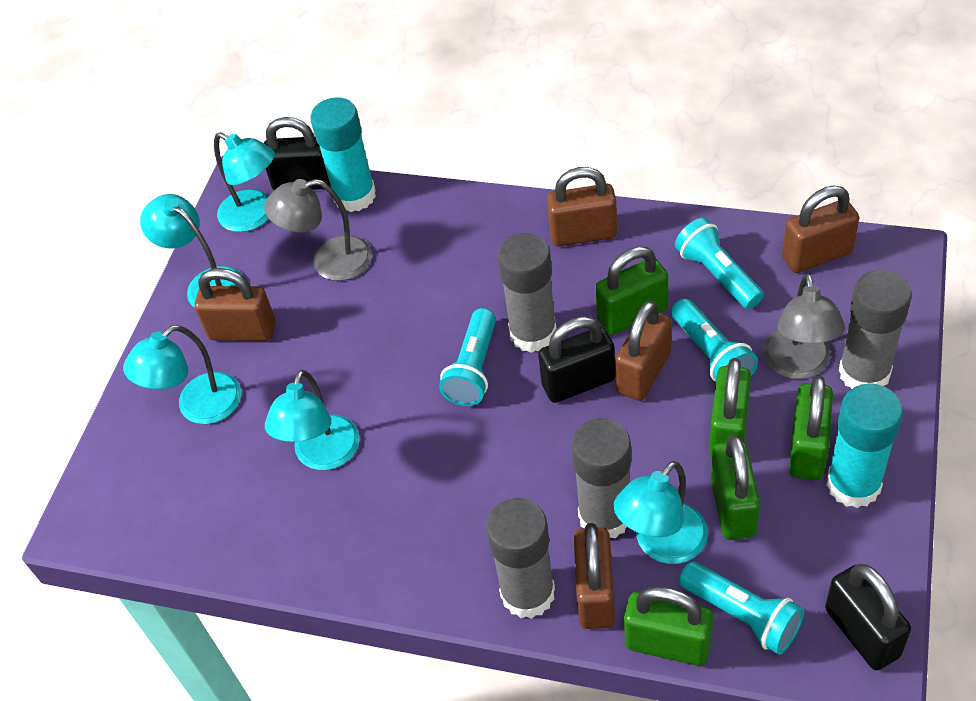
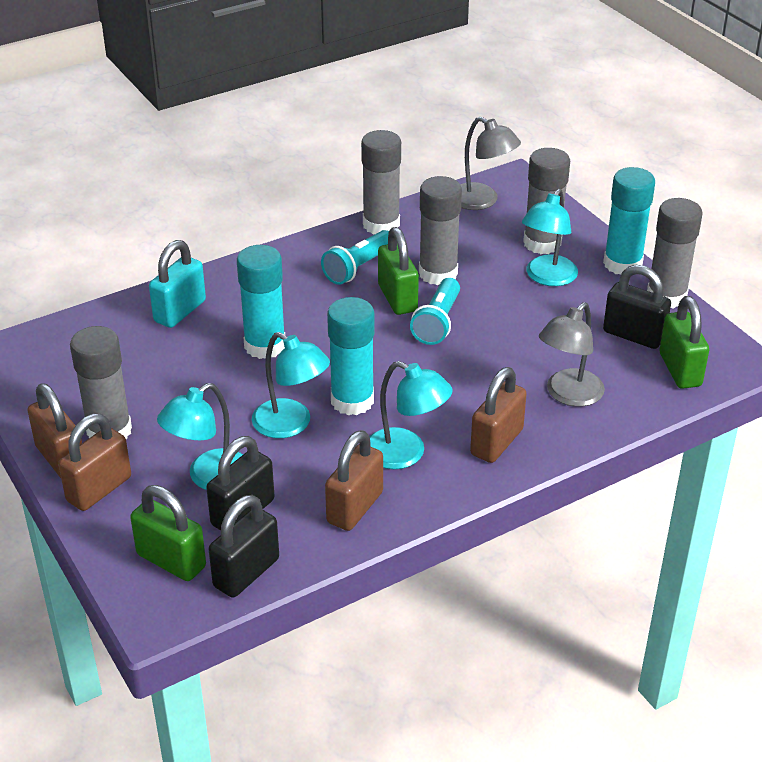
brown padlock: 5 -> 4
green padlock: 5 -> 3
grey glue stick: 4 -> 5
turquoise flashlight: 4 -> 2
turquoise glue stick: 2 -> 3
turquoise lamp: 5 -> 4
turquoise padlock: 0 -> 1

